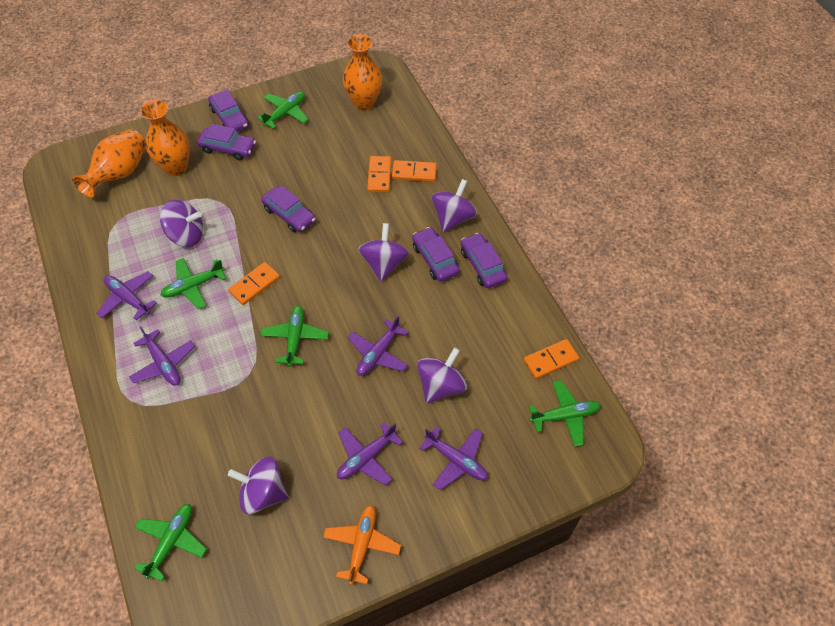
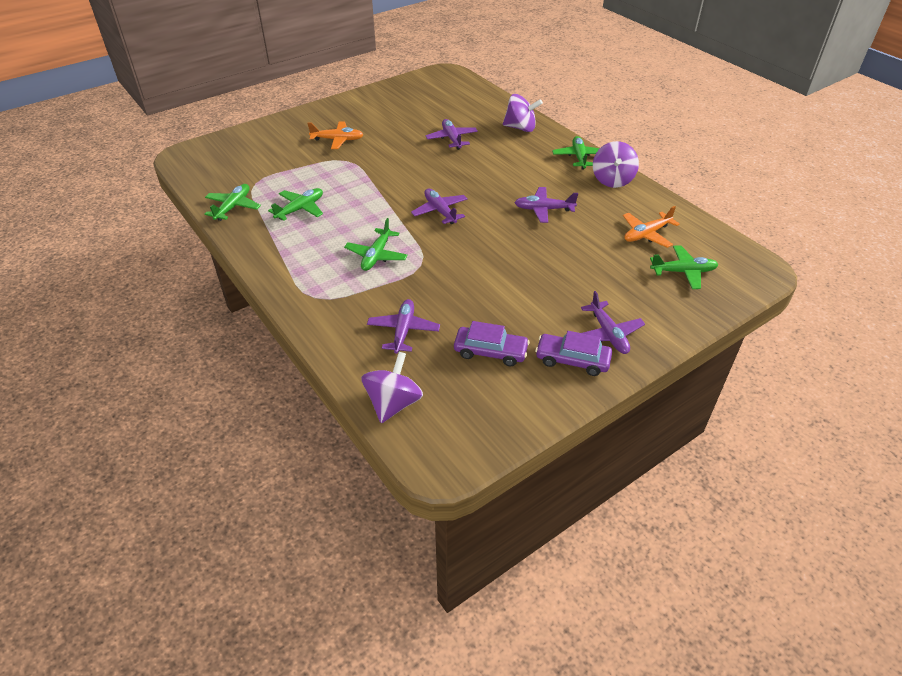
orange domino: 4 -> 0
orange plane: 1 -> 2
orange vase: 3 -> 0
purple car: 5 -> 2
purple spinning top: 5 -> 3

